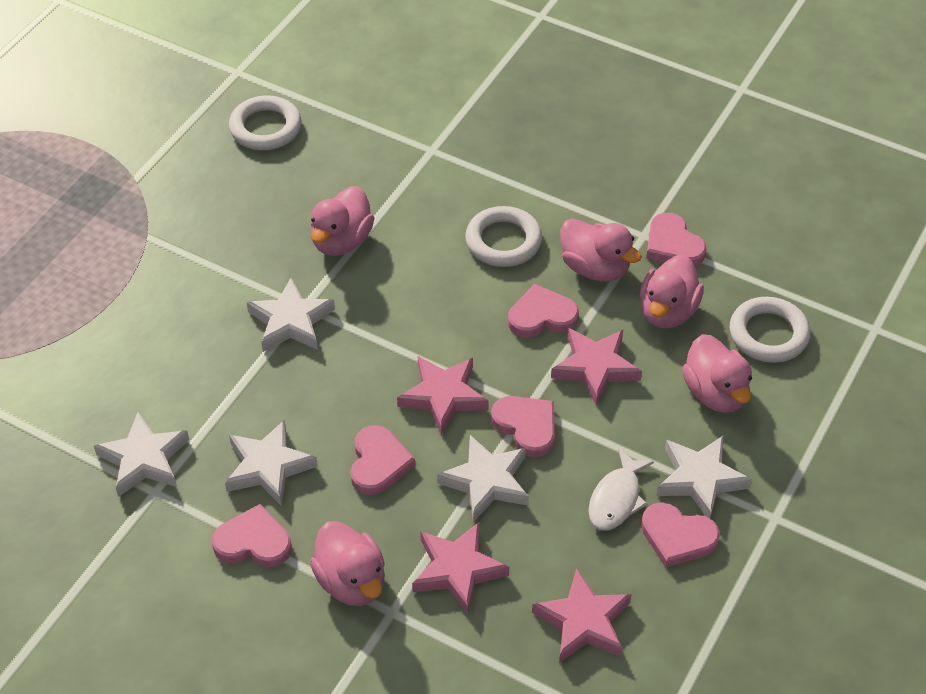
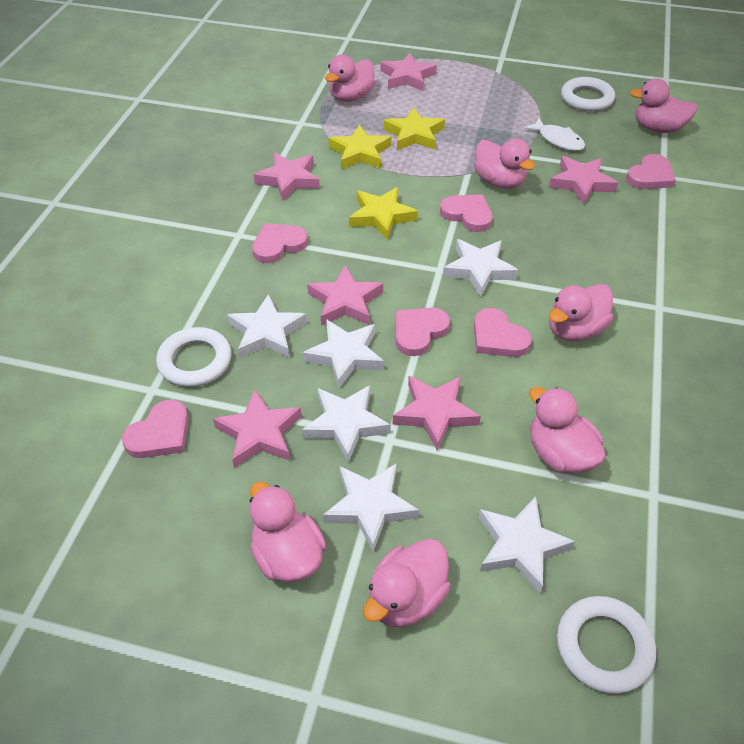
pink duck: 5 -> 7
pink star: 4 -> 6
white star: 5 -> 6
yellow star: 0 -> 3

